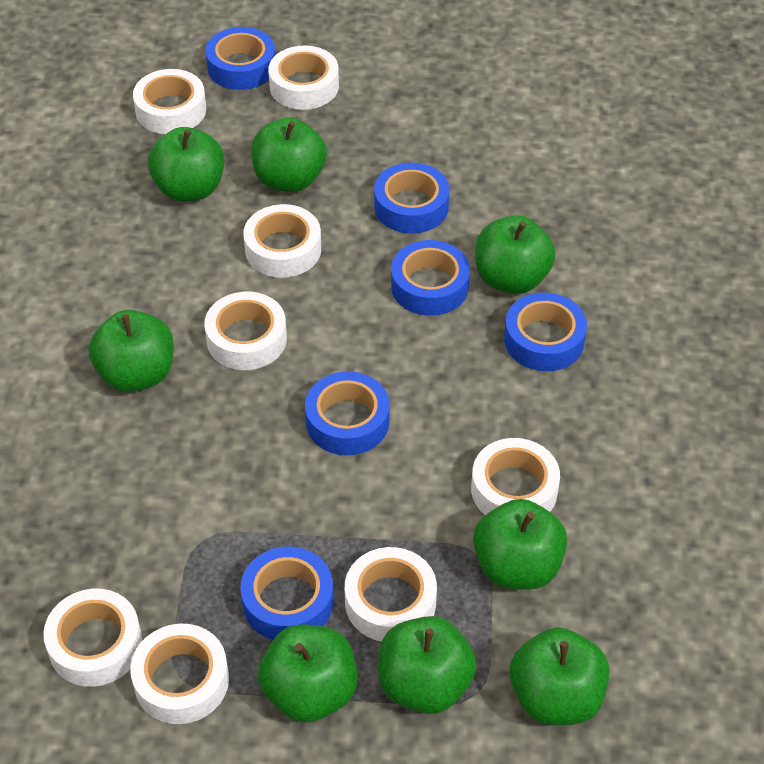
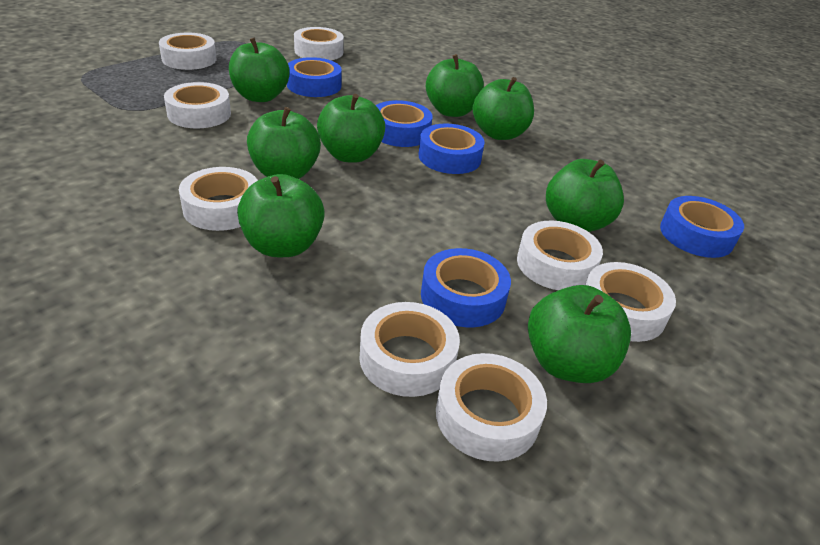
blue tape: 6 -> 5

